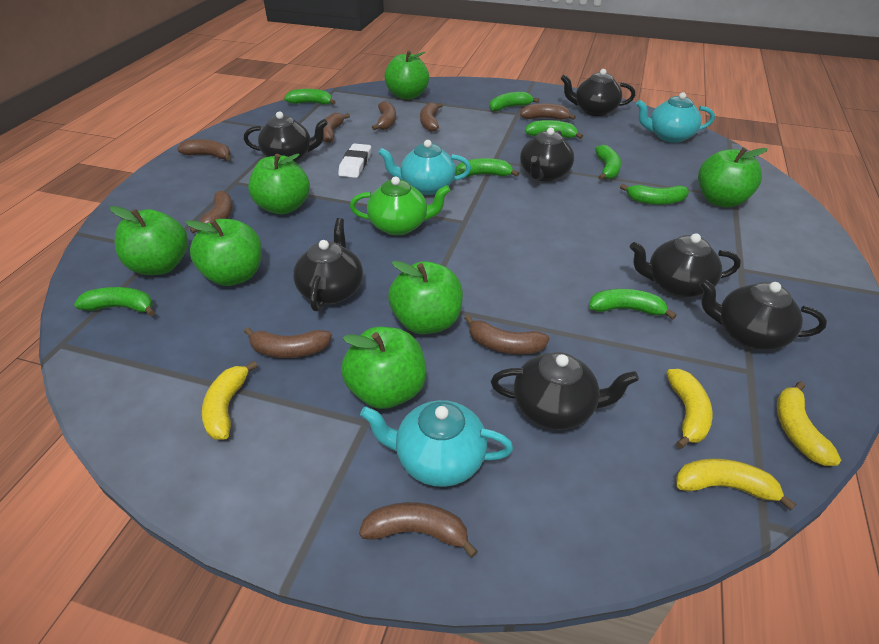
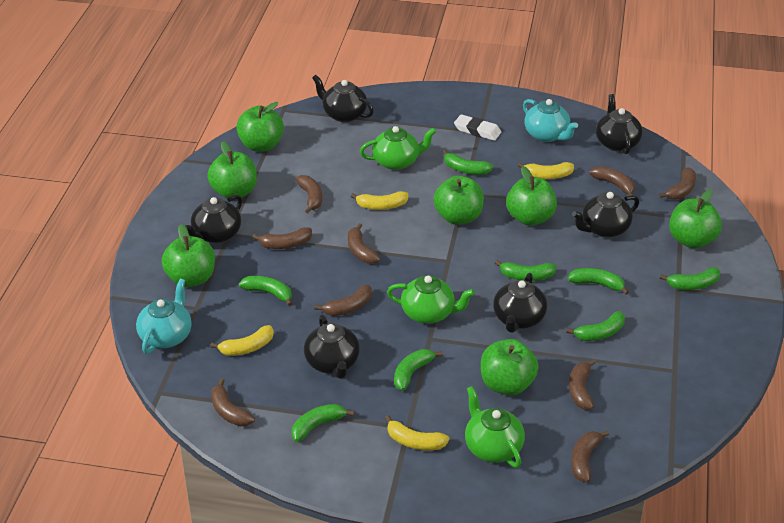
black teapot: 7 -> 6
green teapot: 1 -> 3
turquoise teapot: 3 -> 2

